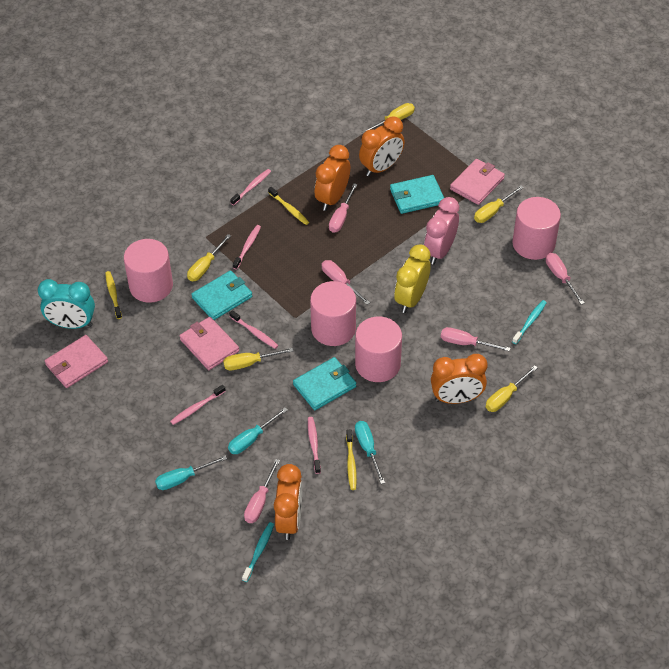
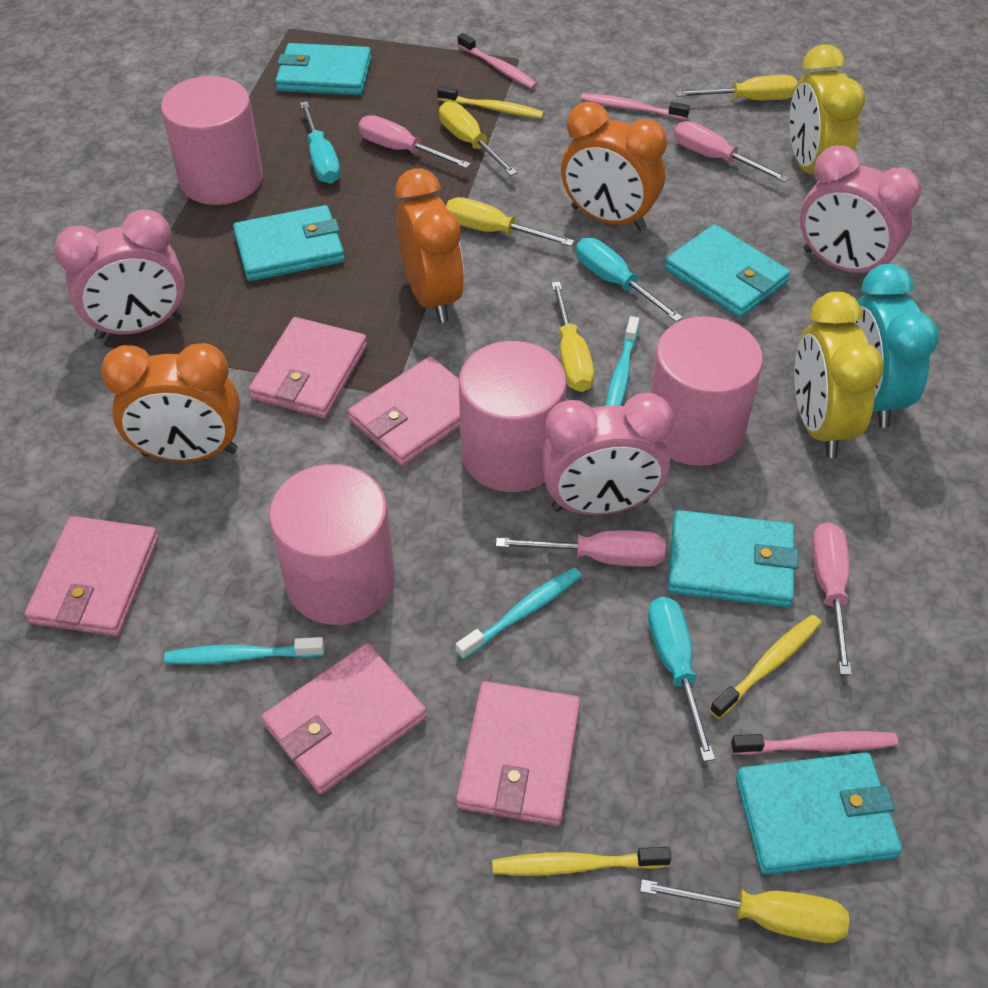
orange clock: 4 -> 3
pink clock: 1 -> 3
pink screwdriver: 5 -> 4
pink toothbrush: 5 -> 3
pink wallet: 3 -> 5
turquoise toothbrush: 2 -> 3
turquoise wallet: 3 -> 5
yellow clock: 1 -> 2

